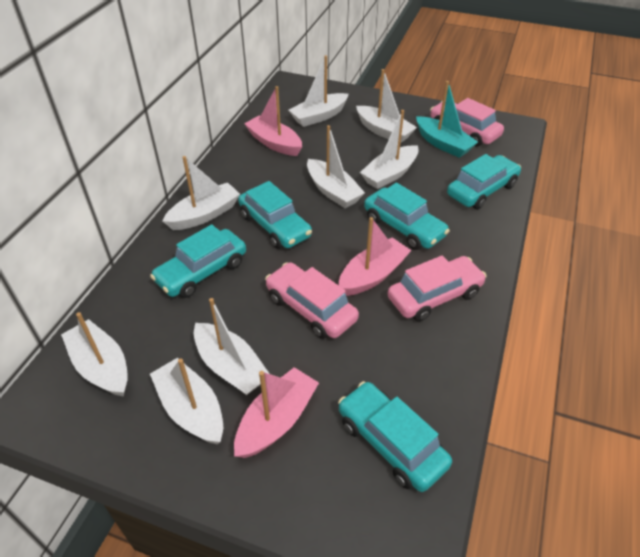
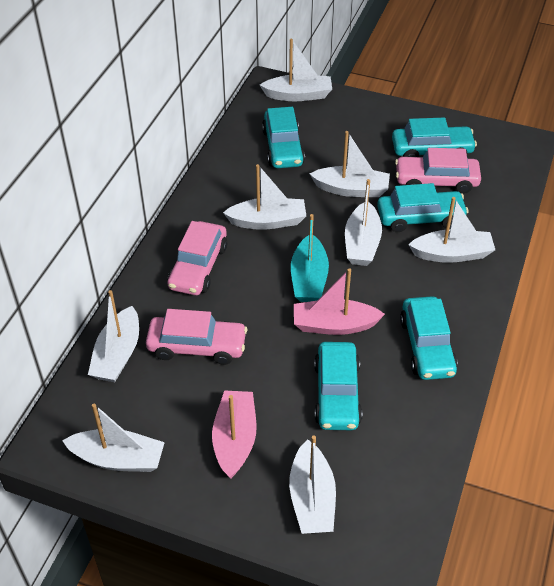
pink boat: 3 -> 2

